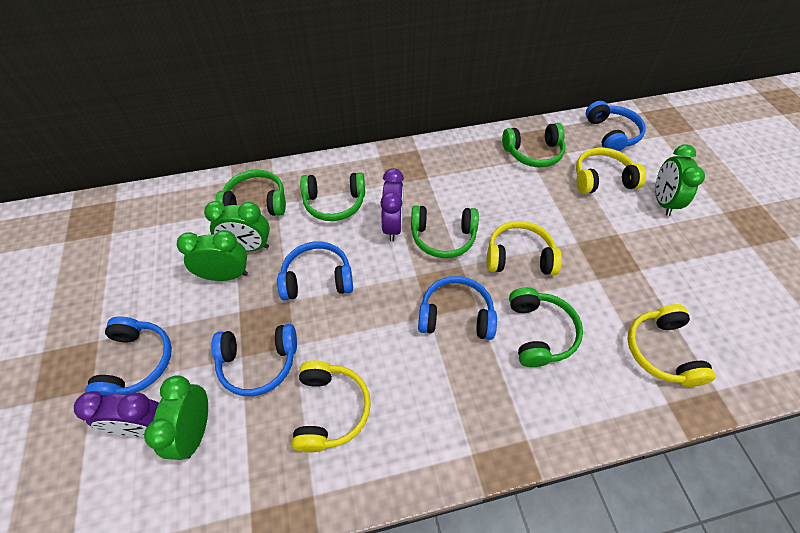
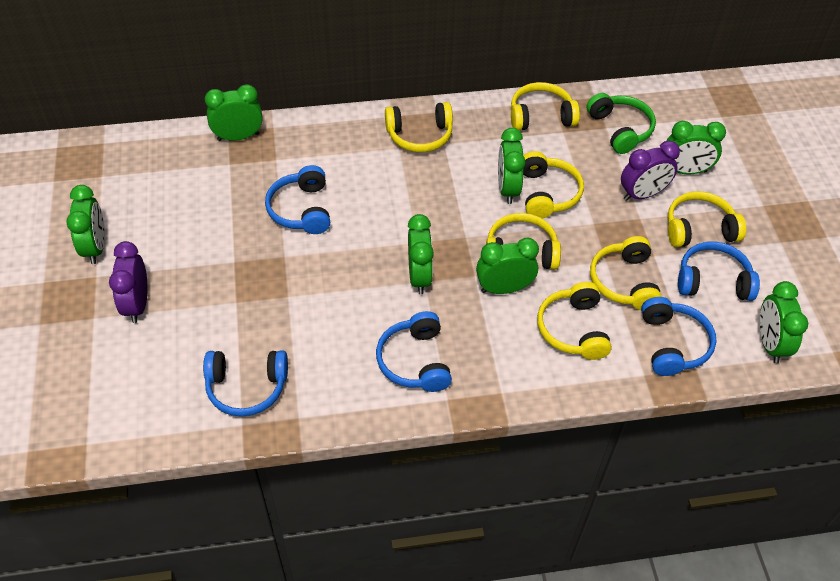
green clock: 4 -> 7
green headphones: 5 -> 1
yellow headphones: 4 -> 7

